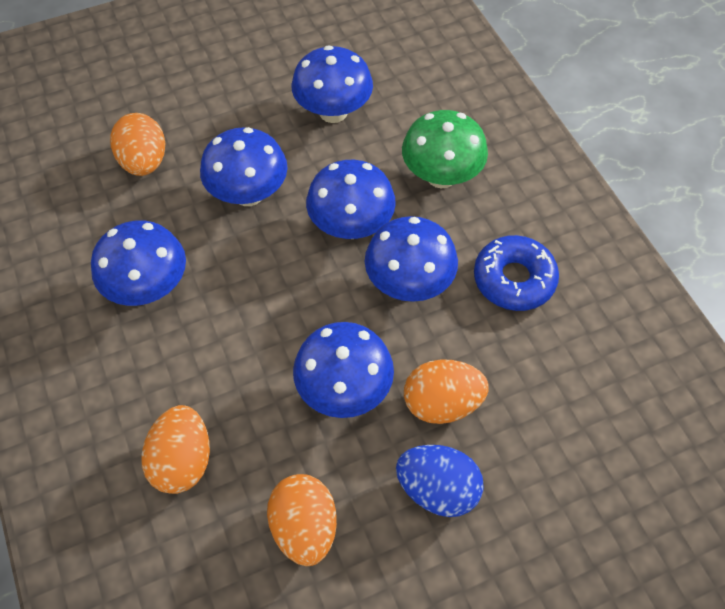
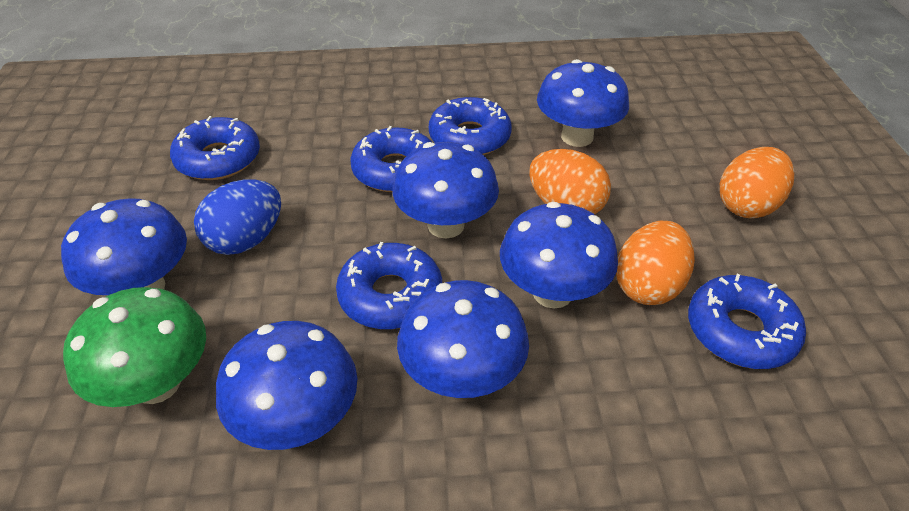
blue donut: 1 -> 5
orange egg: 4 -> 3

